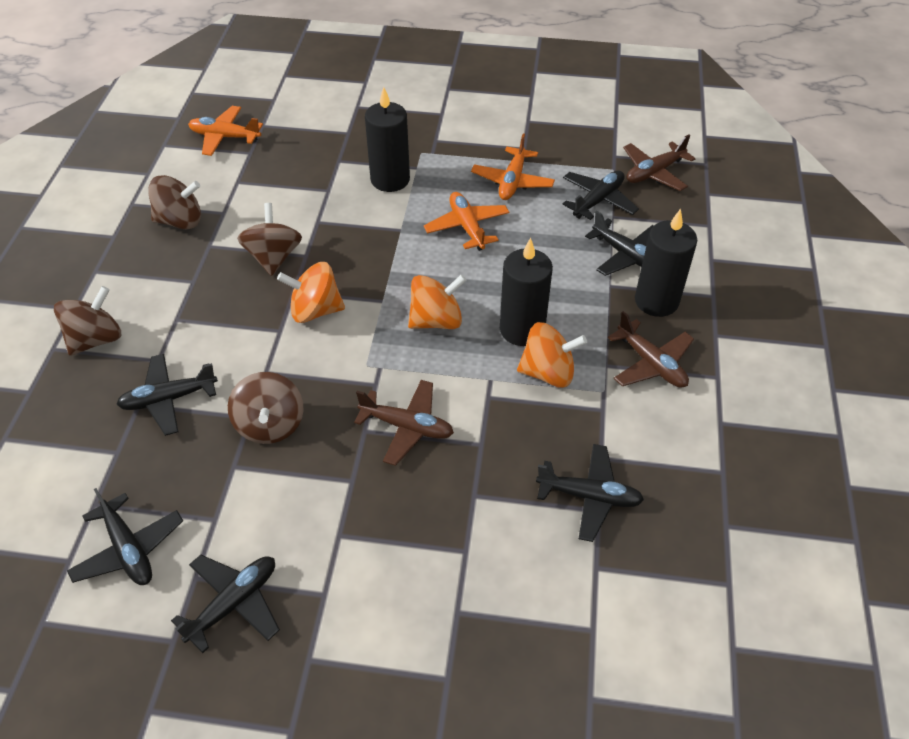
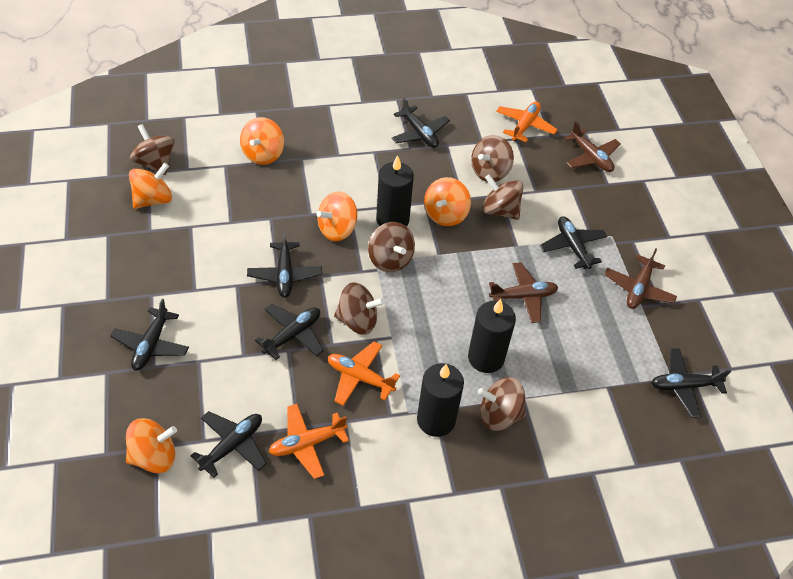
black plane: 6 -> 7
brown spinning top: 4 -> 6
orange spinning top: 3 -> 5

